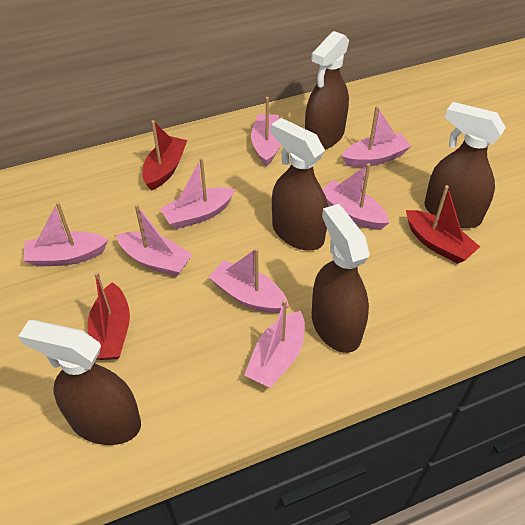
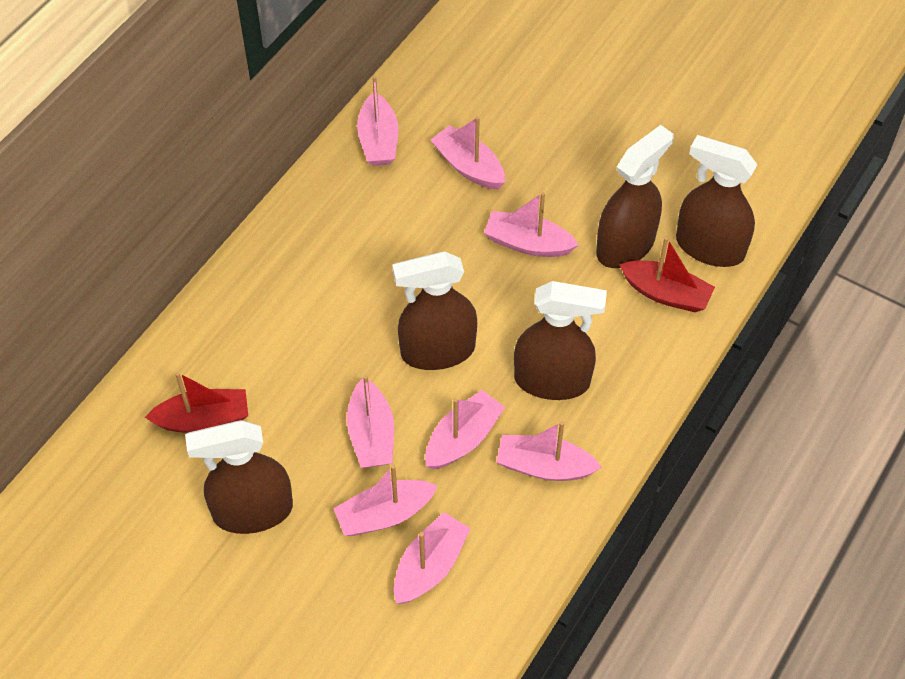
red boat: 3 -> 2

